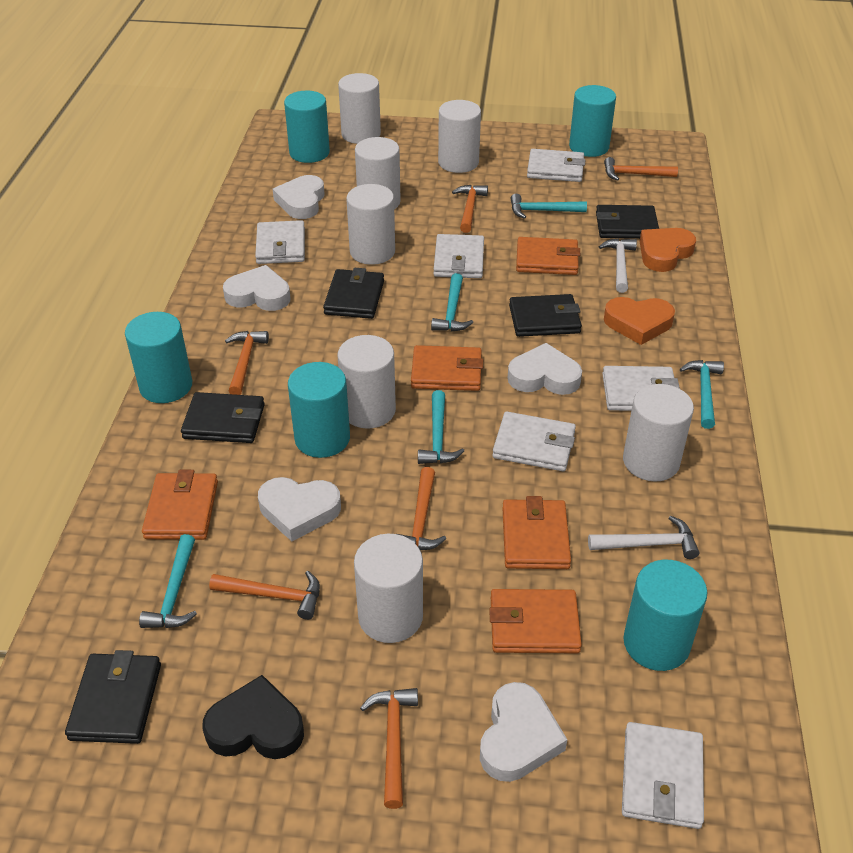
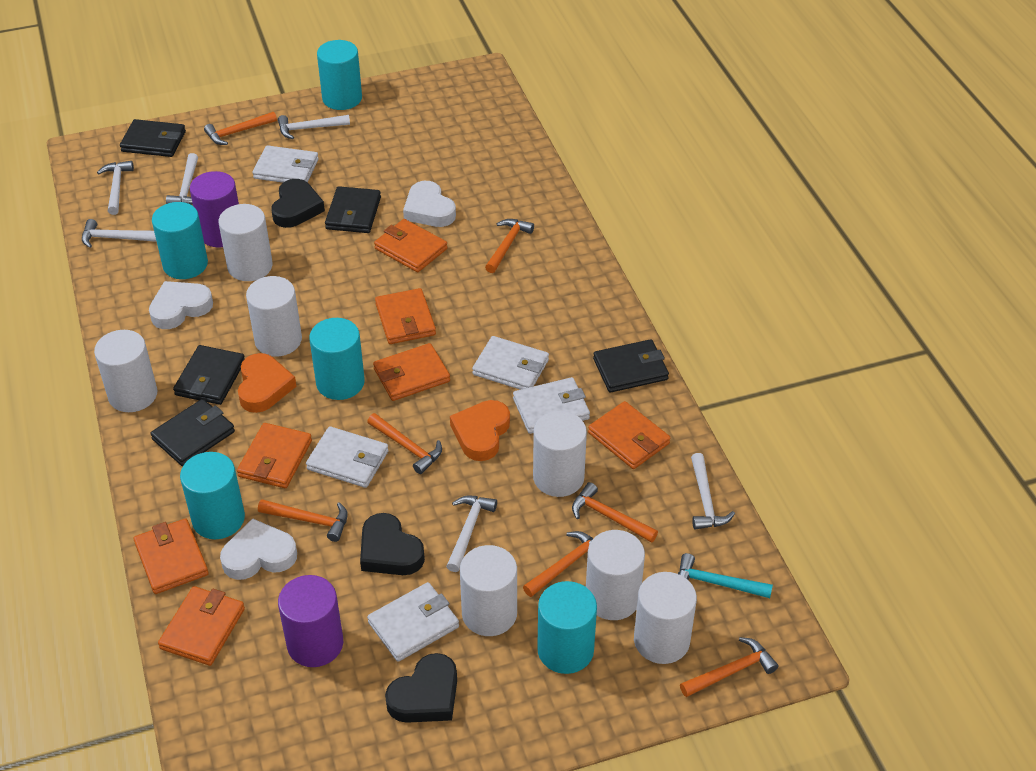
black heart: 1 -> 3
orange hammer: 6 -> 7
orange wallet: 5 -> 7
purple cylinder: 0 -> 2
turquoise hammer: 5 -> 1
white hammer: 2 -> 6
white heart: 5 -> 3
white wallet: 6 -> 5

